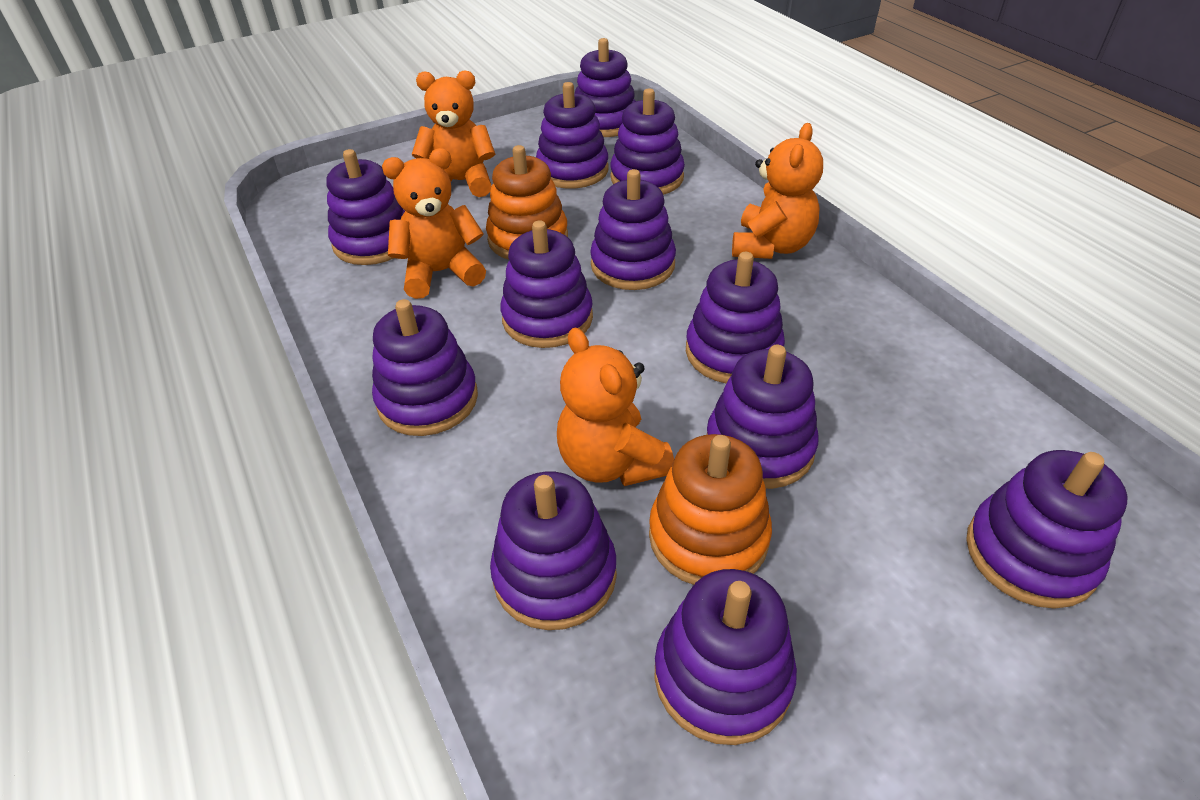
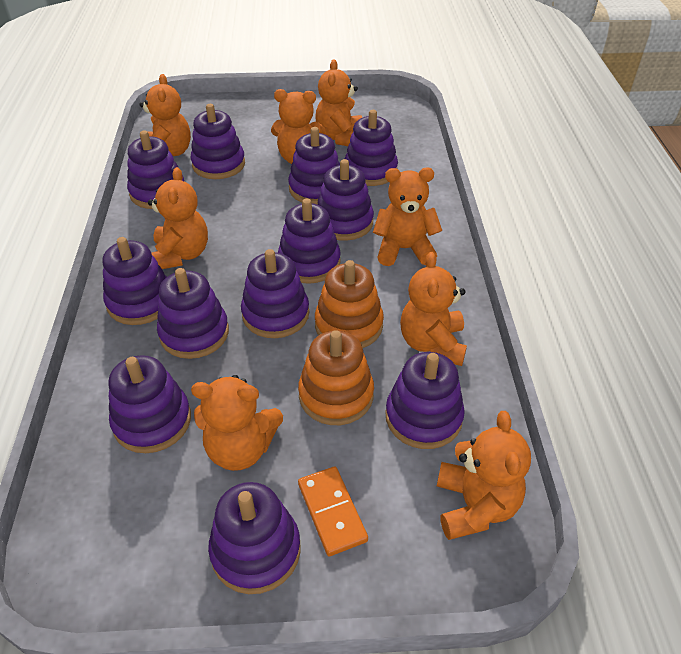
orange domino: 0 -> 1
orange teddy bear: 4 -> 8

